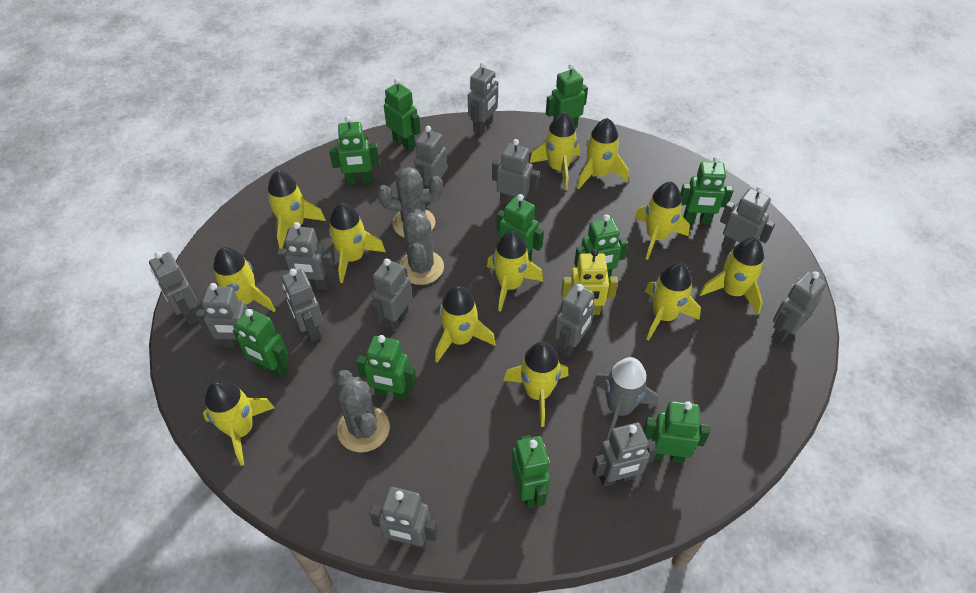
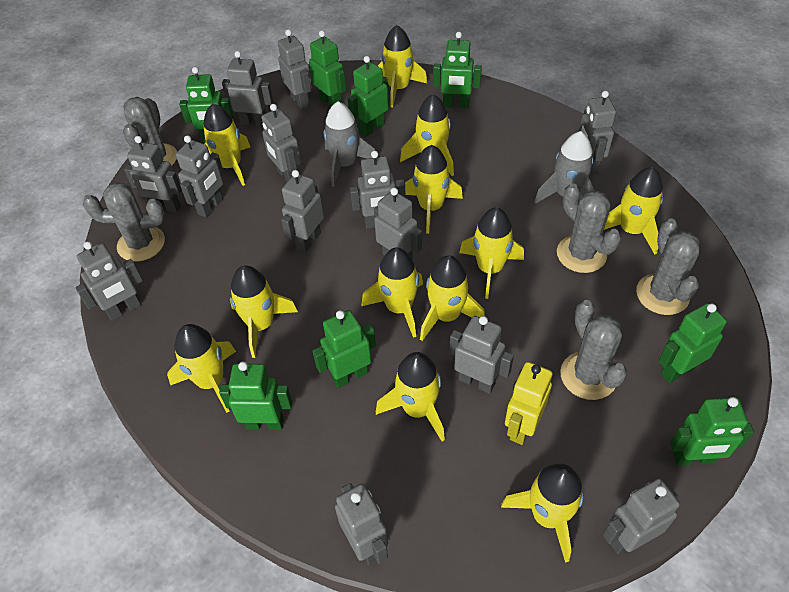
green robot: 10 -> 8
grey cactus: 3 -> 5
grey rocket: 1 -> 2

